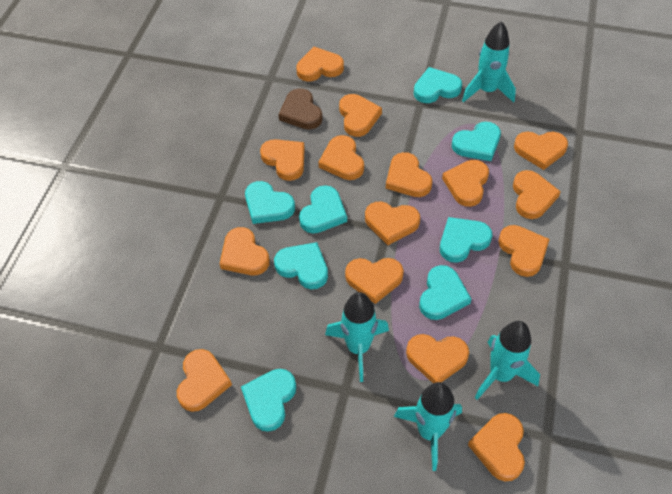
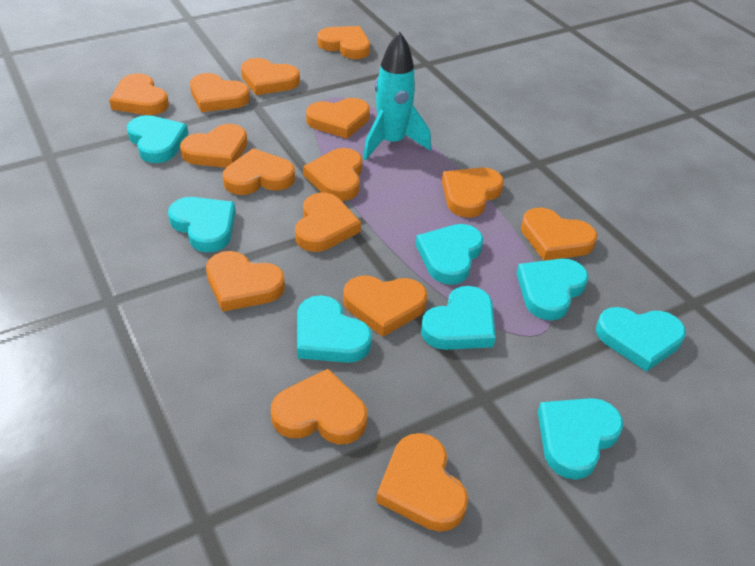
brown heart: 1 -> 0
turquoise rocket: 4 -> 1

